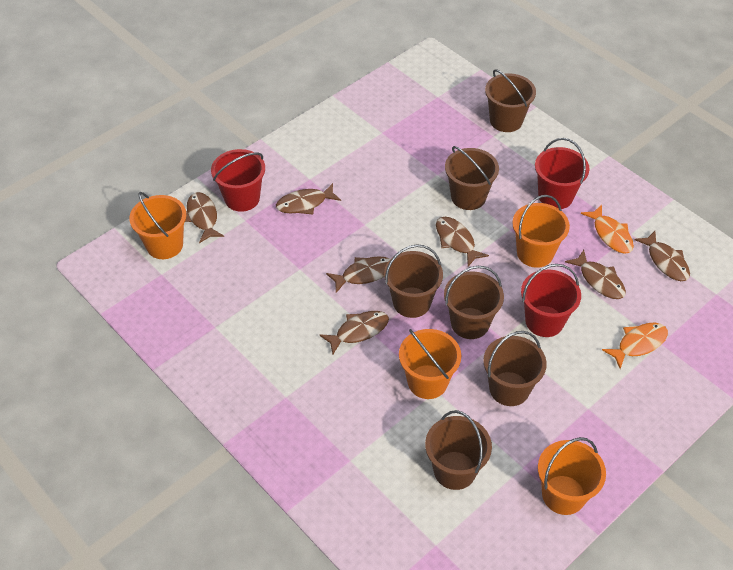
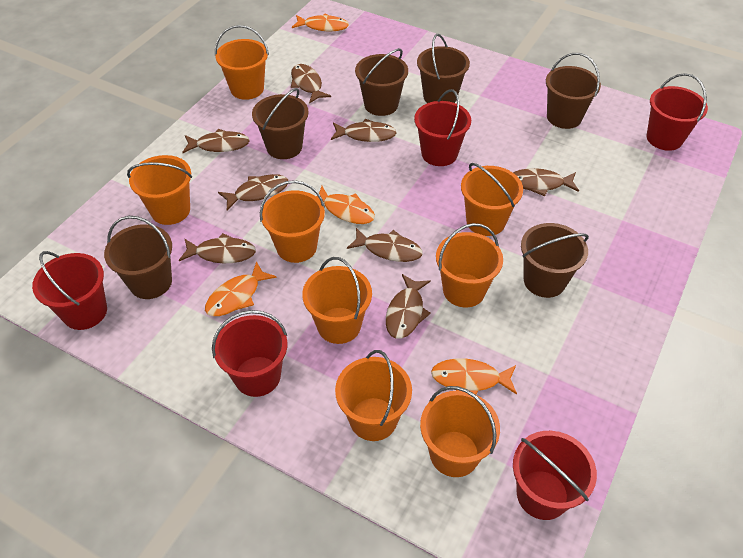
brown fish: 7 -> 8
orange bucket: 4 -> 8
orange fish: 2 -> 4
red bucket: 3 -> 5

